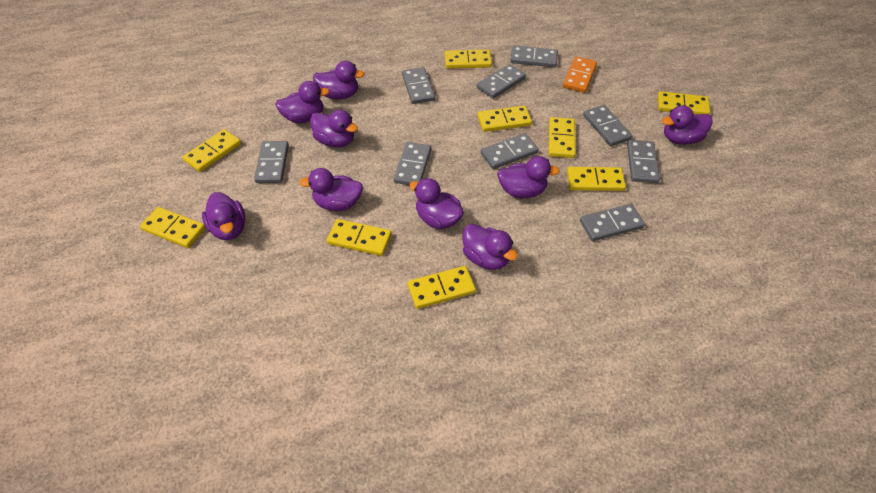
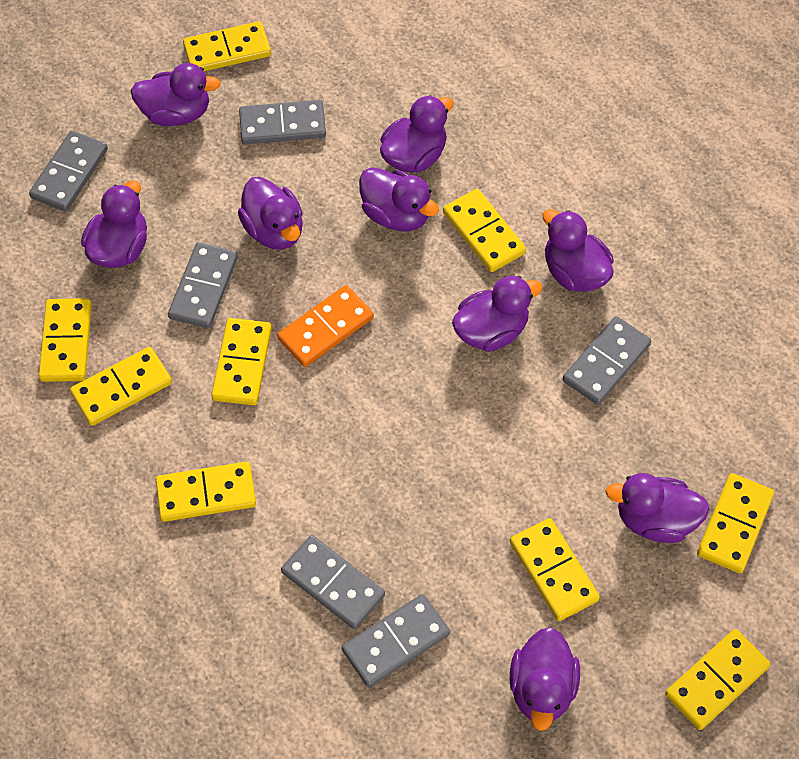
grey domino: 9 -> 6

